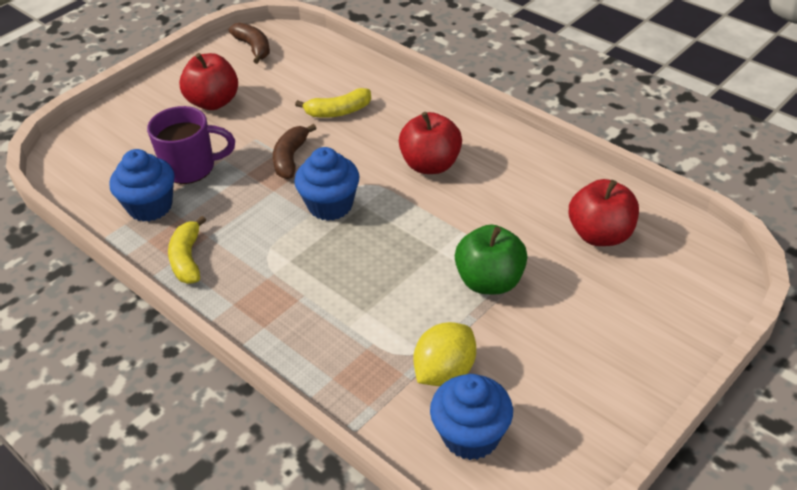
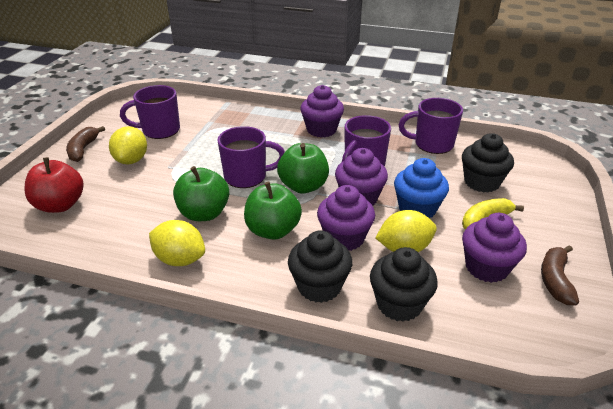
black cupcake: 0 -> 3
blue cupcake: 3 -> 1
green apple: 1 -> 3
purple cupcake: 0 -> 4
purple mug: 1 -> 4
red apple: 3 -> 1
yellow banana: 2 -> 1
yellow lemon: 1 -> 3

